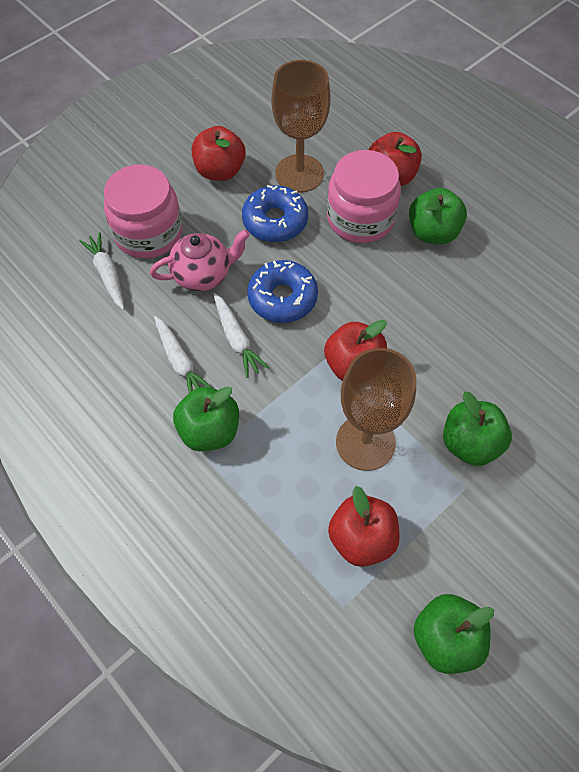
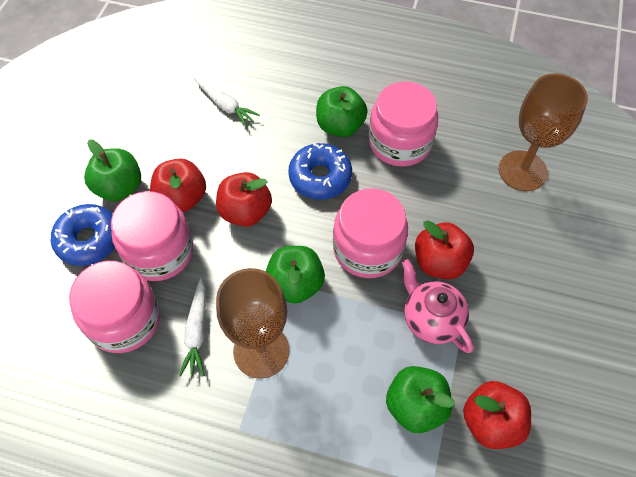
pink jar: 2 -> 4
white carrot: 3 -> 2

